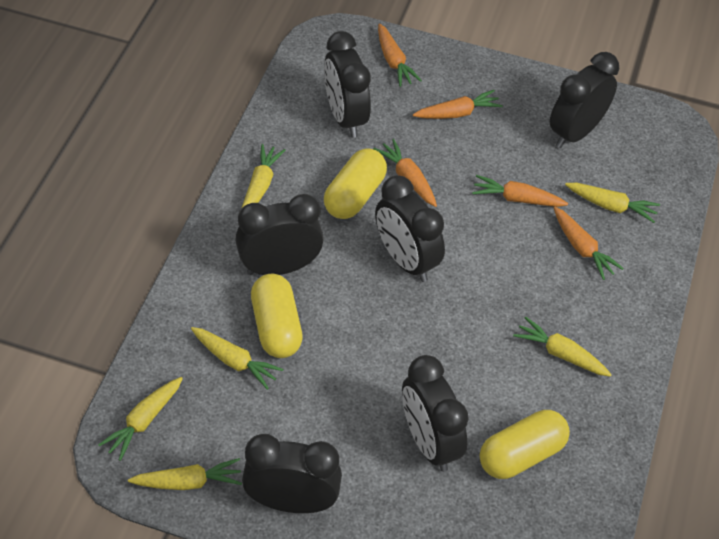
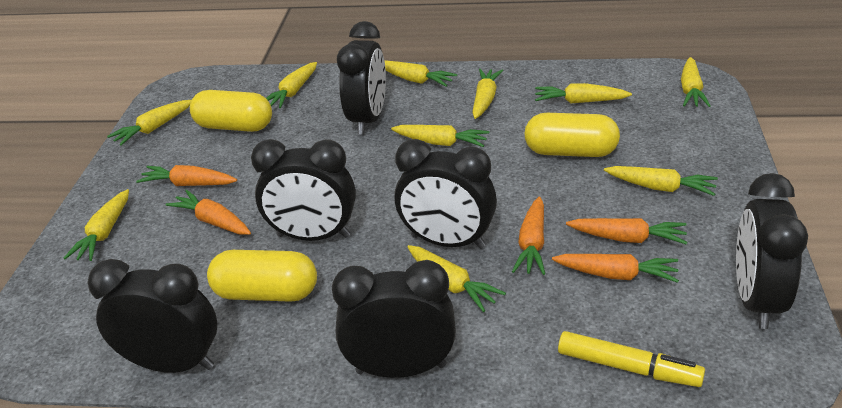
yellow carrot: 6 -> 10
yellow marker: 0 -> 1

